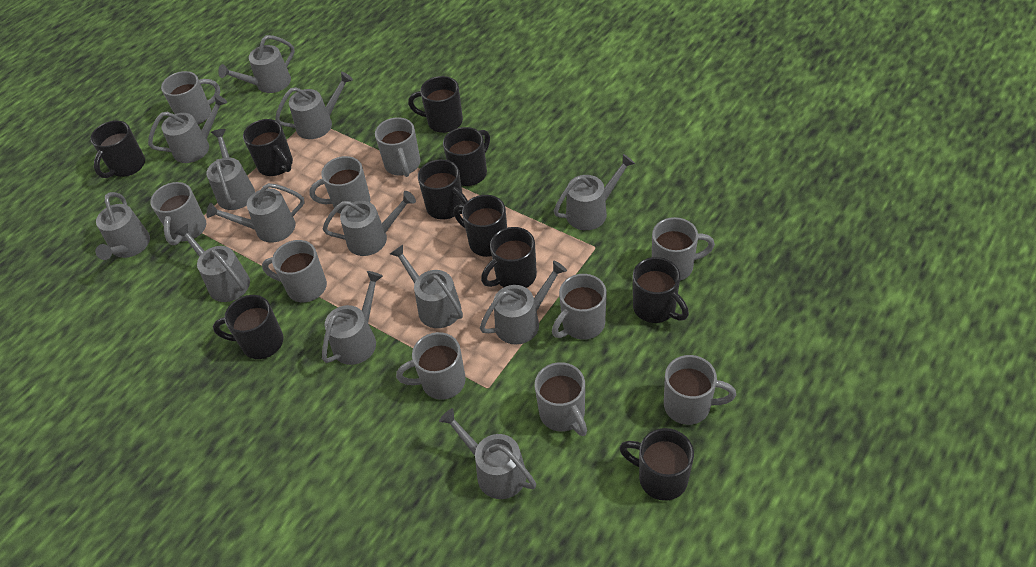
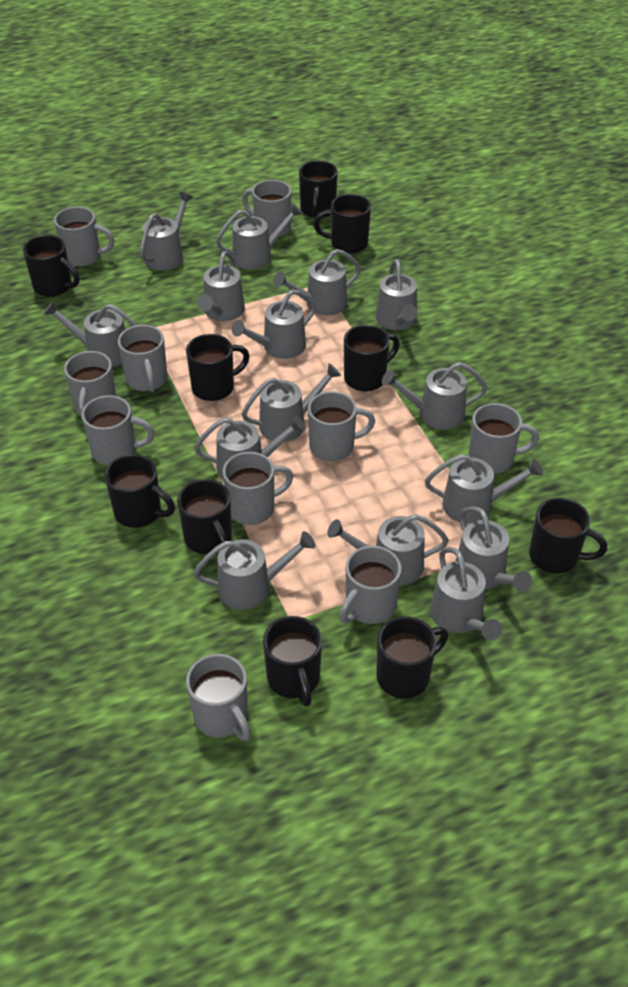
grey watering can: 13 -> 15

